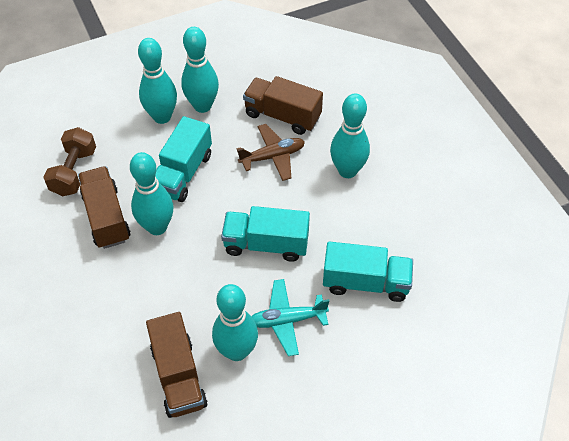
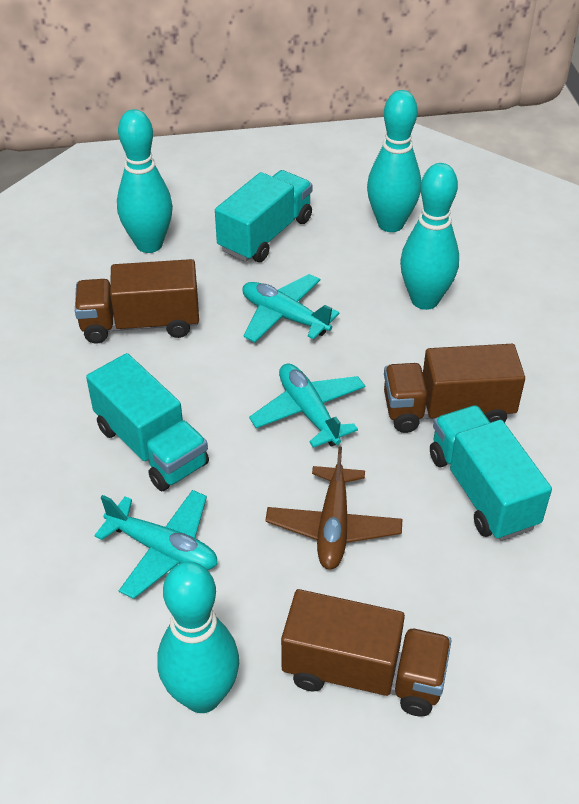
brown dumbbell: 1 -> 0
turquoise bowling pin: 5 -> 4
turquoise plane: 1 -> 3

